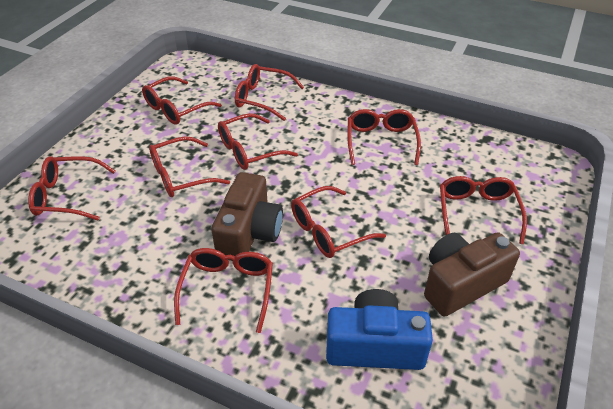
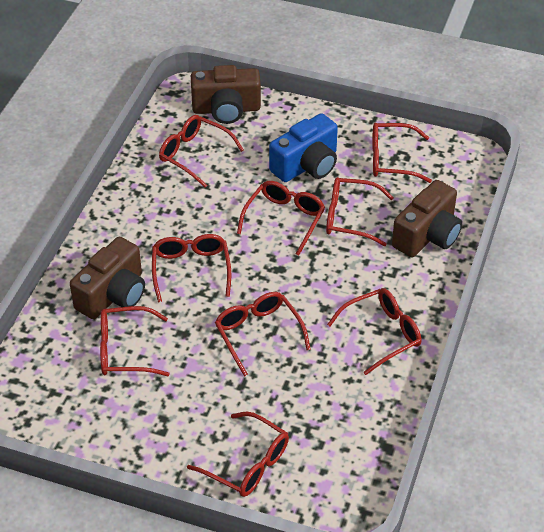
brown camera: 2 -> 3

